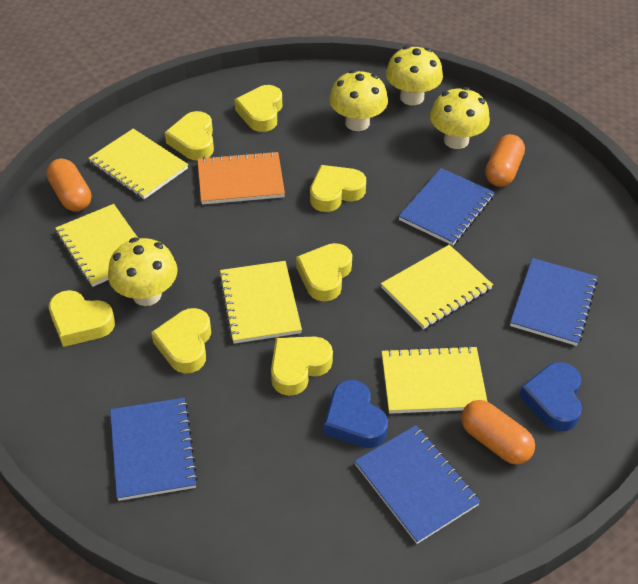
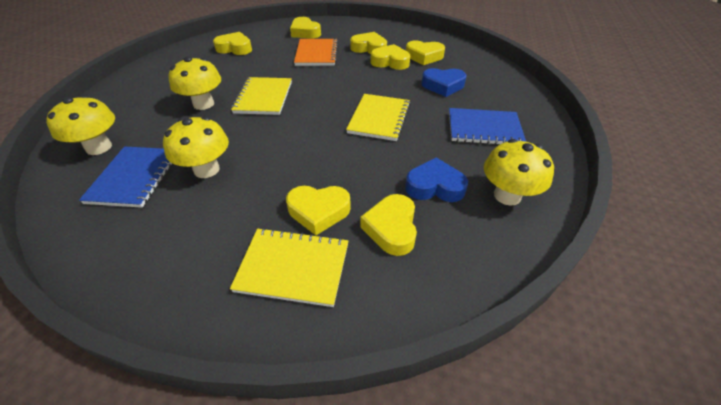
blue notebook: 4 -> 2
orange capsule: 3 -> 0
yellow notebook: 5 -> 3

